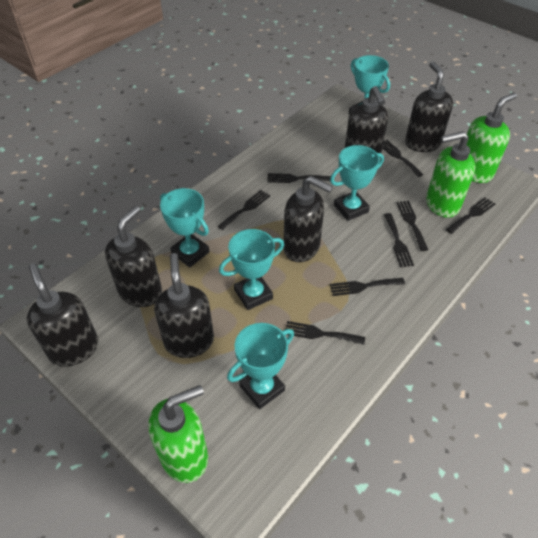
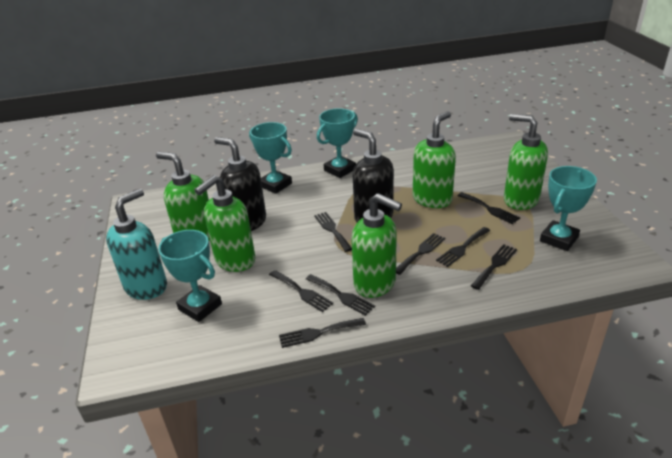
black soap dispenser: 6 -> 2
green soap dispenser: 3 -> 5
turquoise soap dispenser: 0 -> 1
turquoise trophy: 5 -> 4

